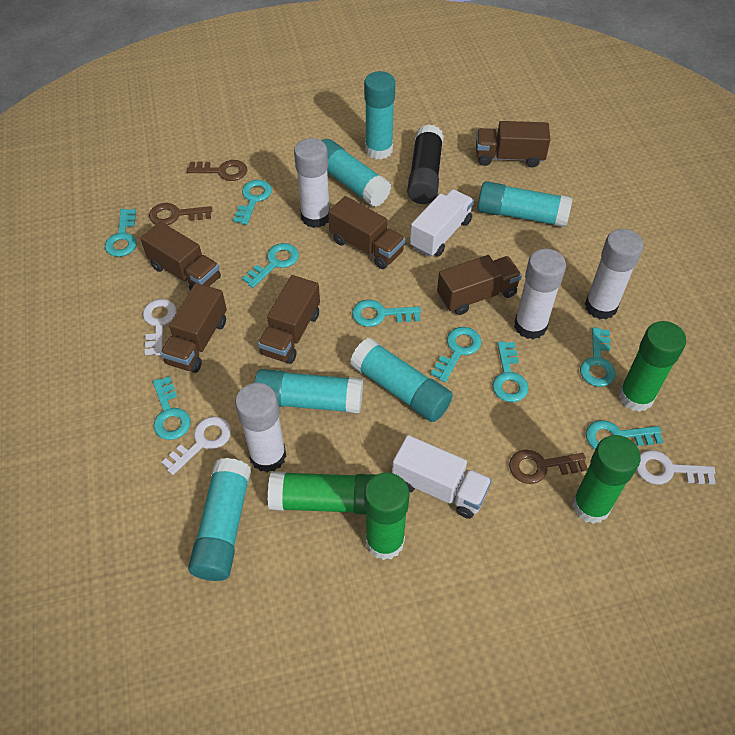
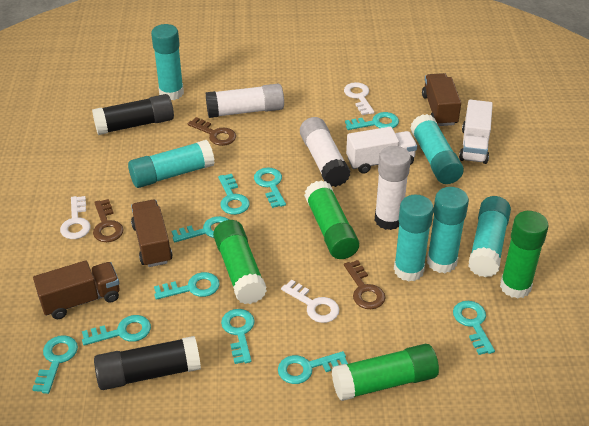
black glue stick: 1 -> 2
brown truck: 6 -> 3
turquoise key: 9 -> 10
white glue stick: 4 -> 3

